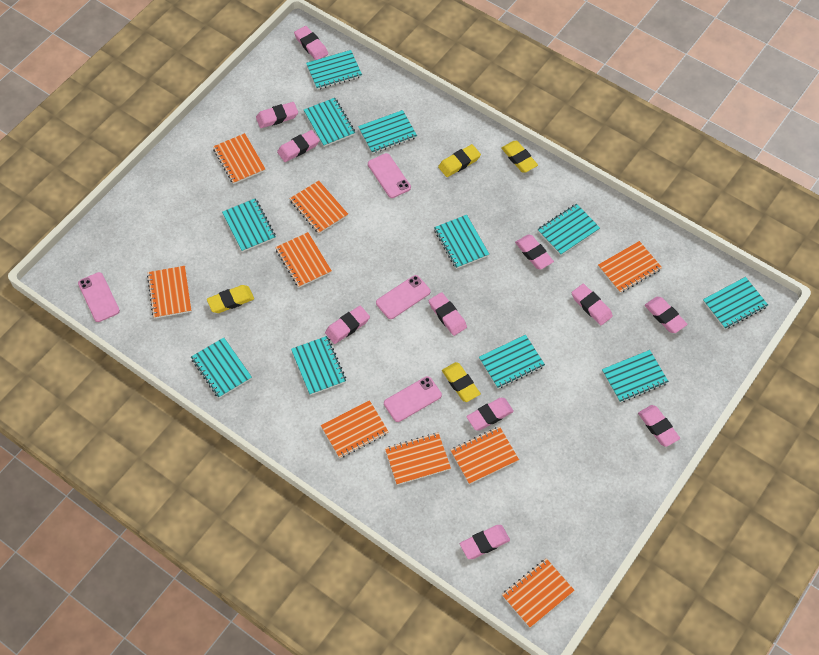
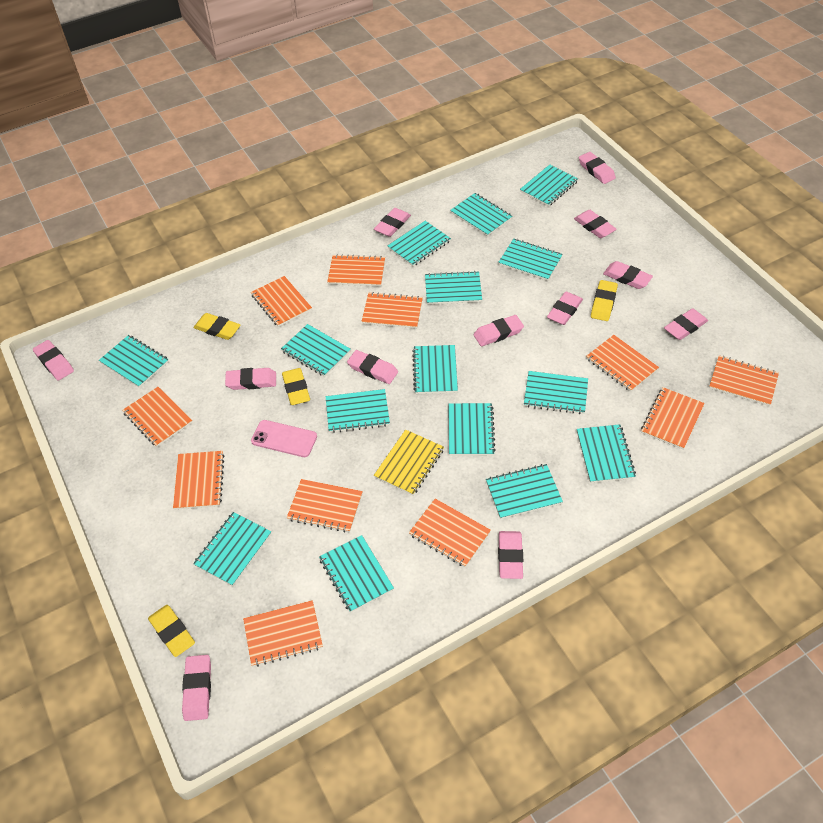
orange notebook: 9 -> 11
pink eraser: 11 -> 12
pink phone: 4 -> 1
turquoise notebook: 11 -> 15
yellow notebook: 0 -> 1

